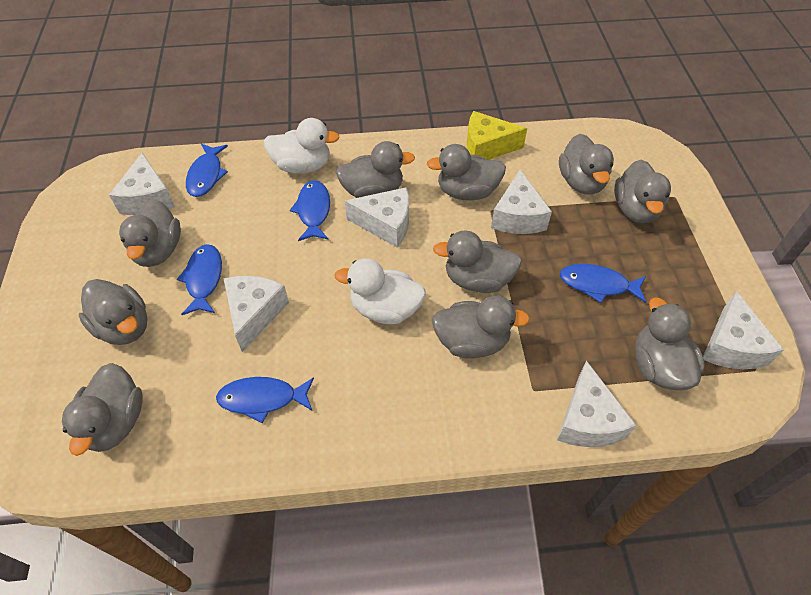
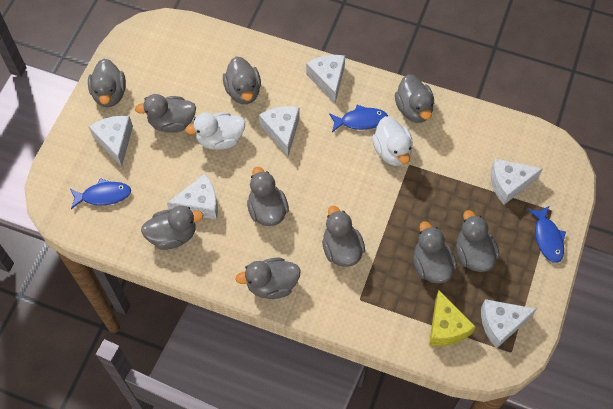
blue fish: 5 -> 3

